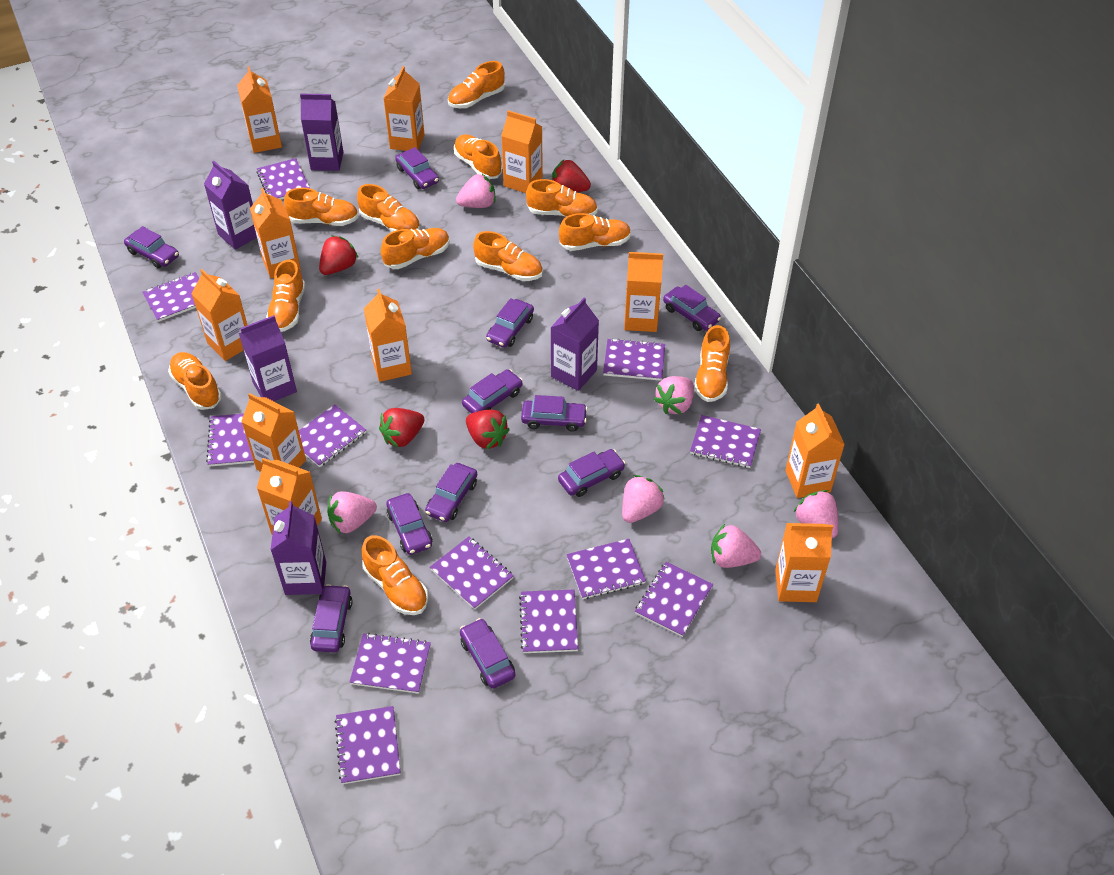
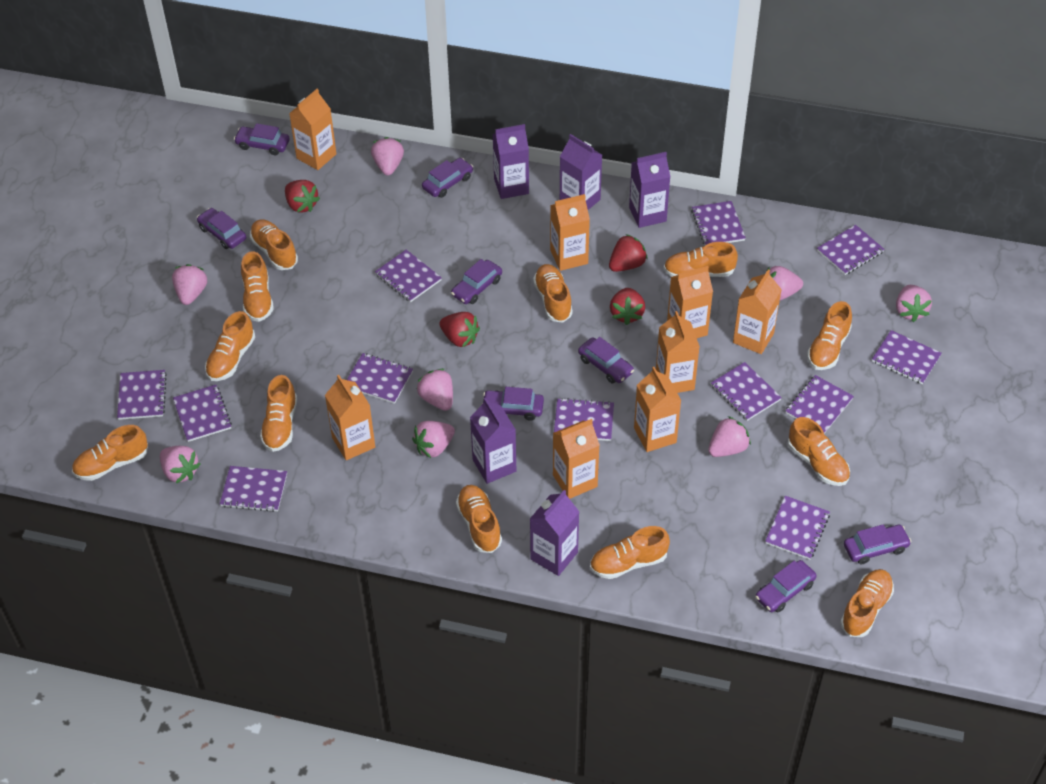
orange carton: 11 -> 8
pink strawberry: 6 -> 8
purple car: 11 -> 8

